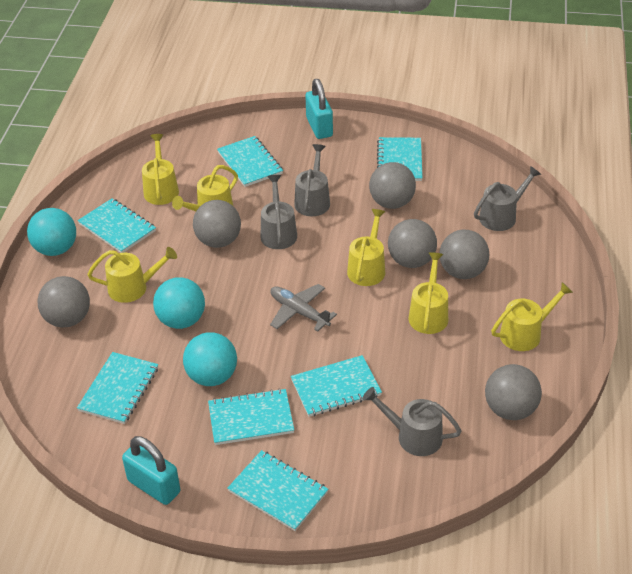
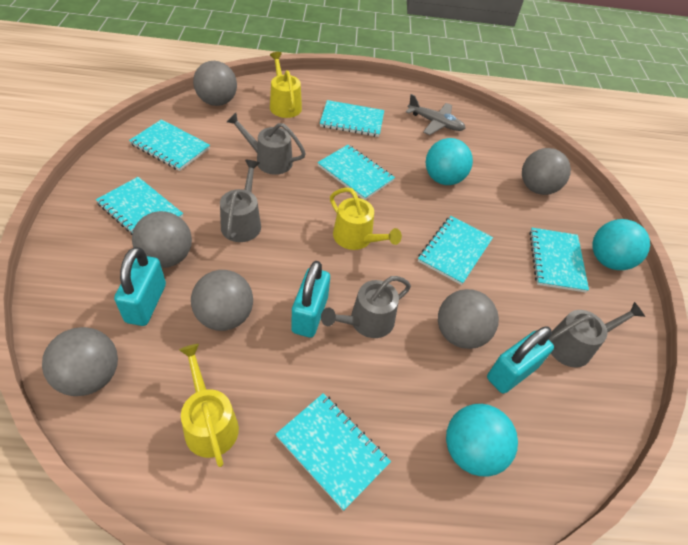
turquoise padlock: 2 -> 3
yellow watering can: 6 -> 3

